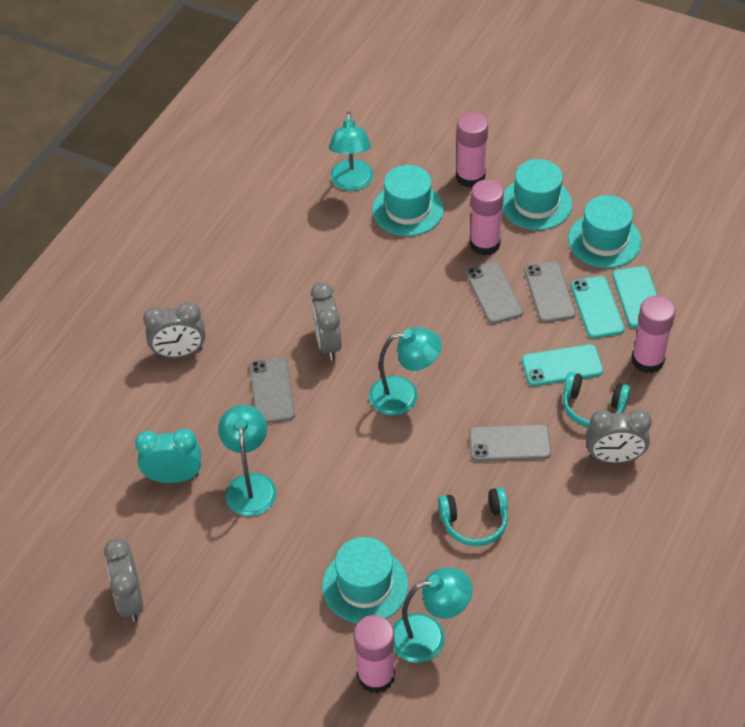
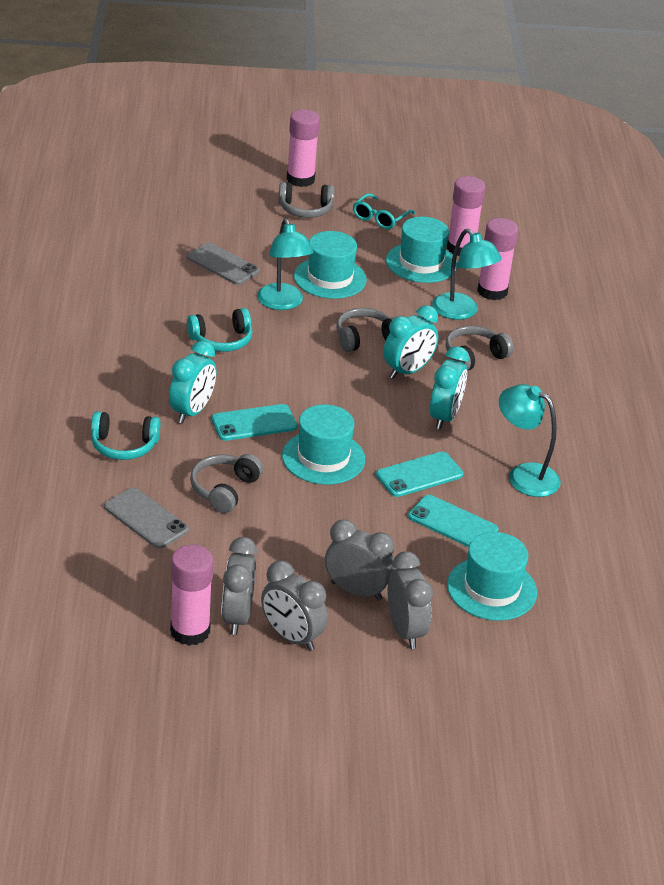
grey headphones: 0 -> 4
grey phone: 4 -> 2
turquoise clock: 1 -> 3
turquoise glasses: 0 -> 1
turquoise lamp: 4 -> 3

